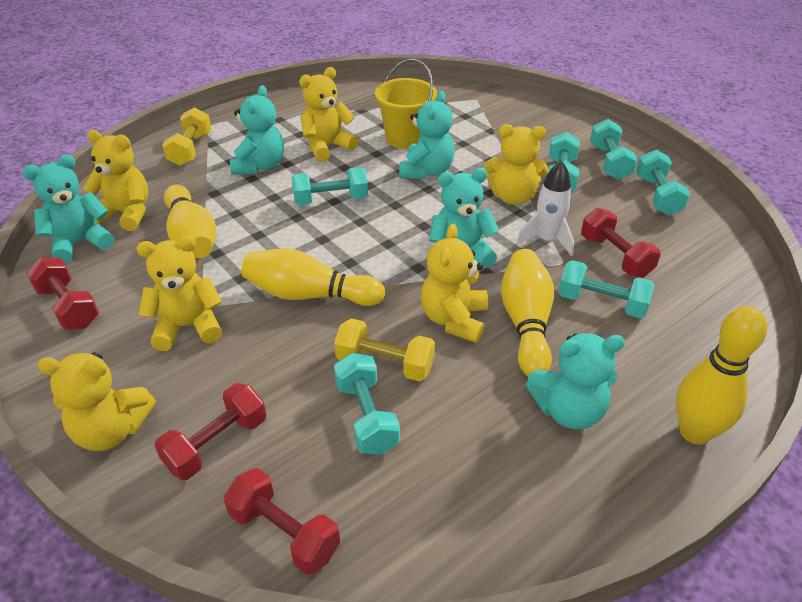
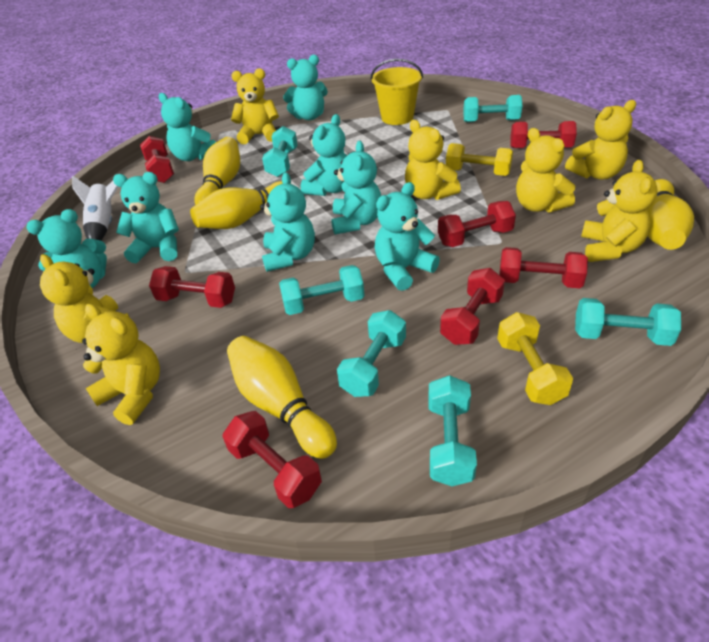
red dumbbell: 4 -> 7
turquoise teddy bear: 5 -> 8
yellow teddy bear: 6 -> 7

